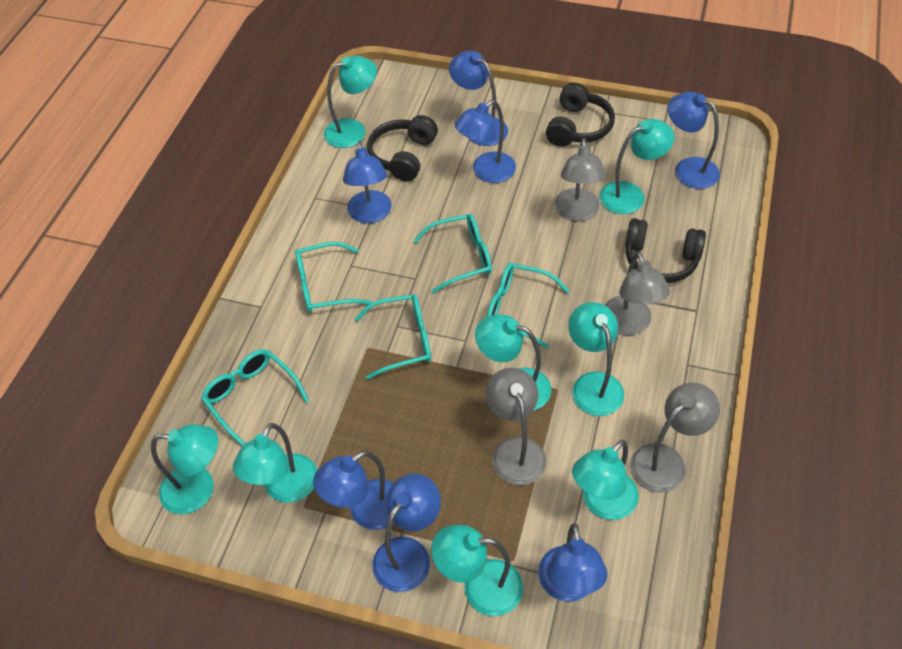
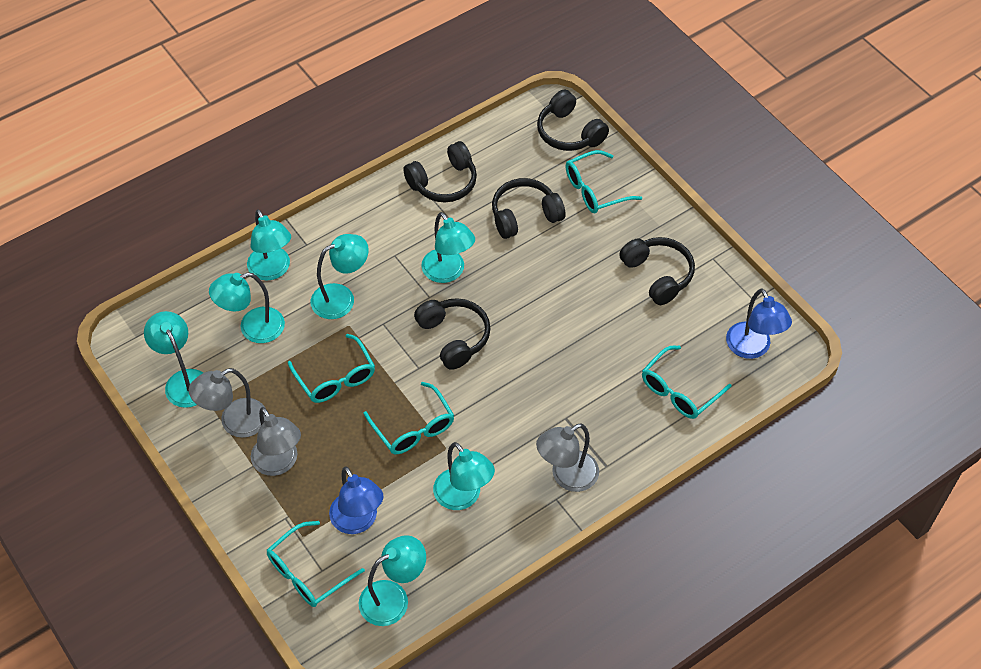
black headphones: 3 -> 5
blue lamp: 7 -> 2
grey lamp: 4 -> 3
turquoise lamp: 8 -> 7

